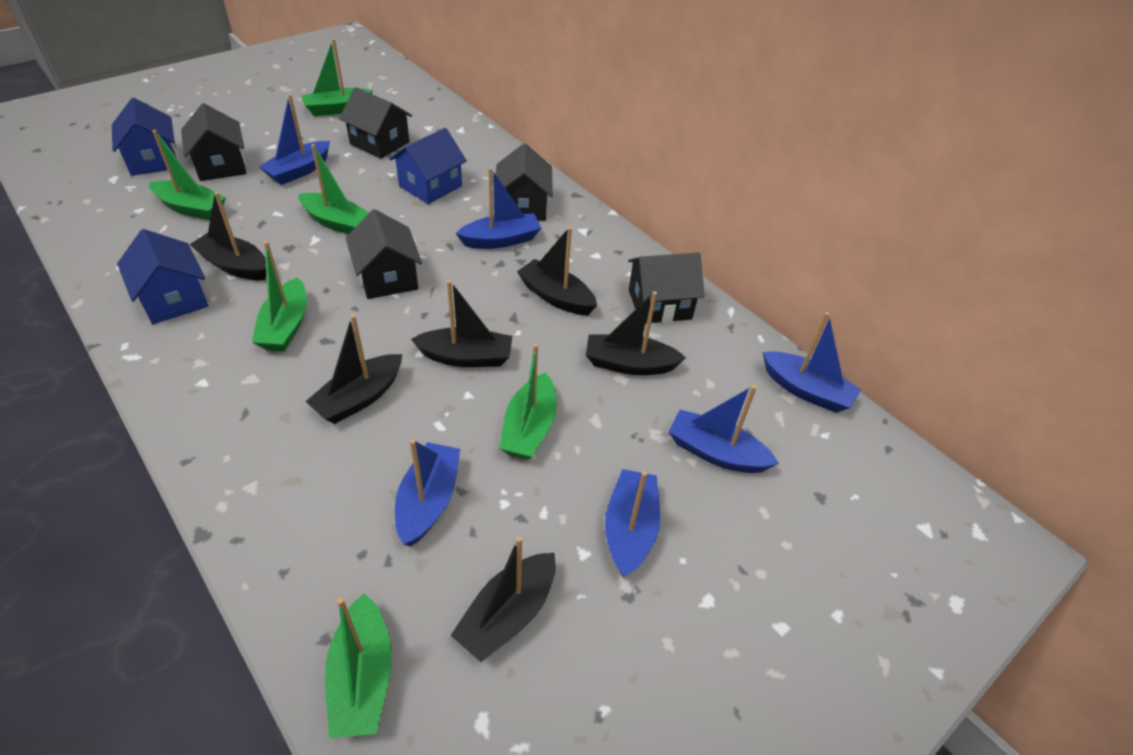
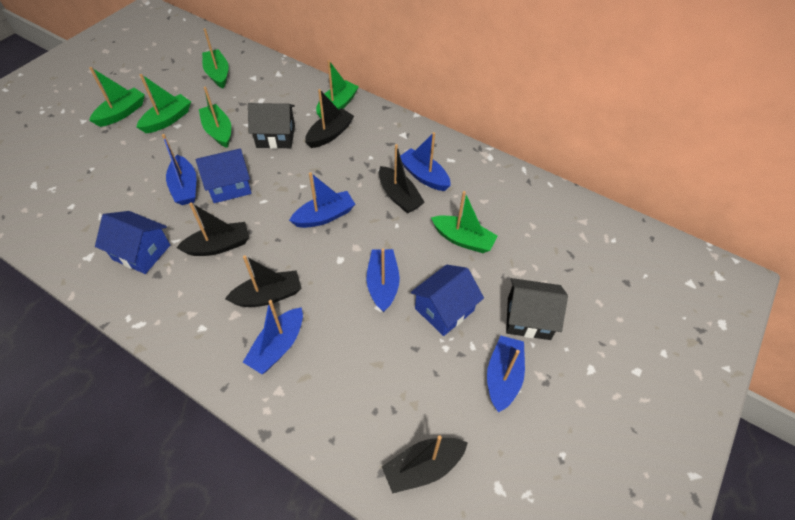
black boat: 6 -> 5
black house: 5 -> 2

